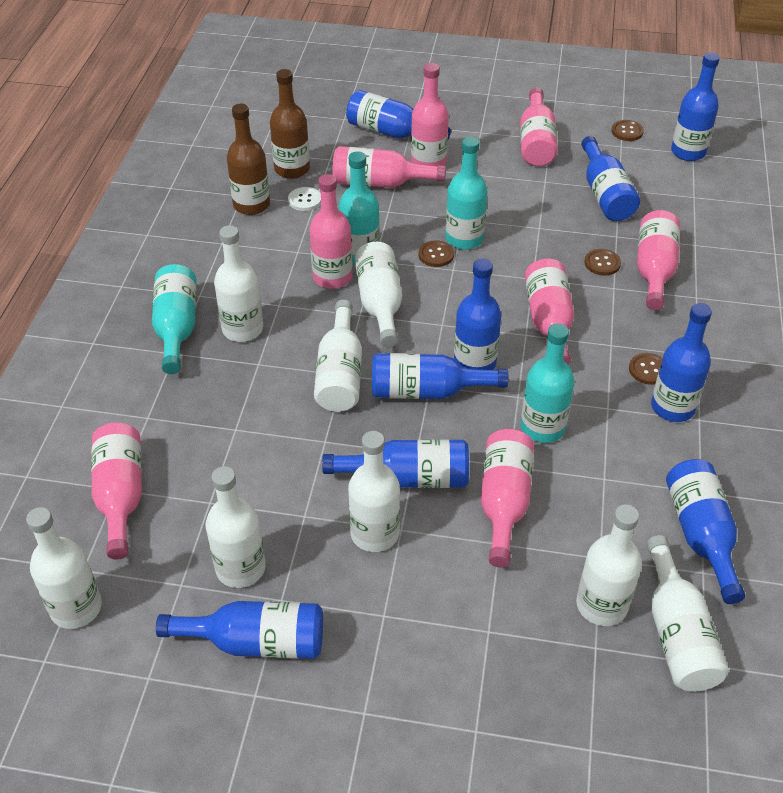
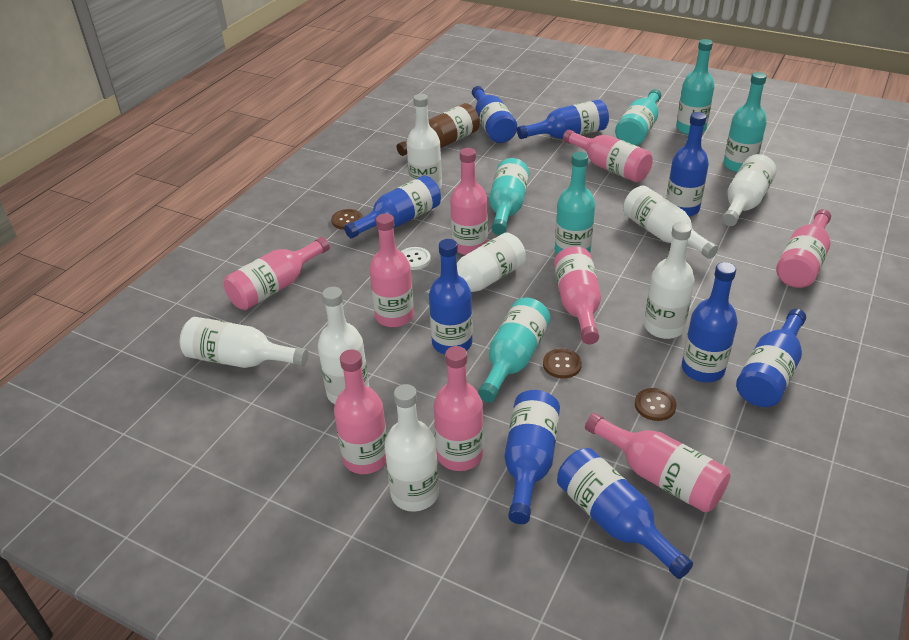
brown bottle: 2 -> 1
brown button: 4 -> 3
pink bottle: 8 -> 9
turquoise bottle: 4 -> 6

